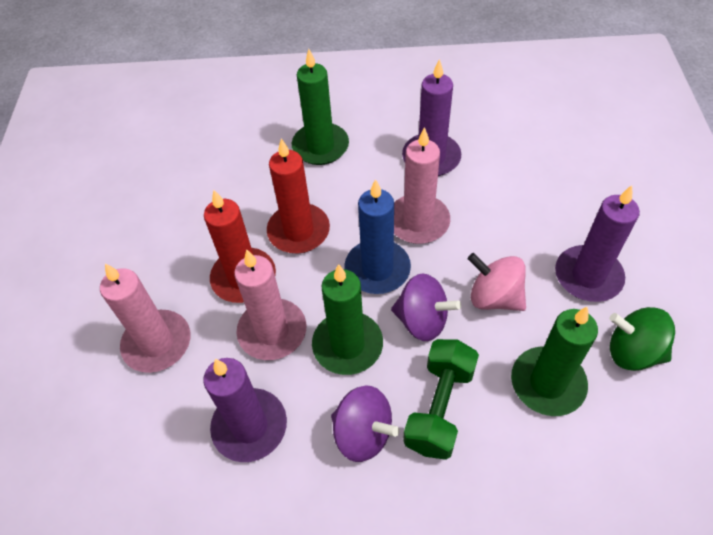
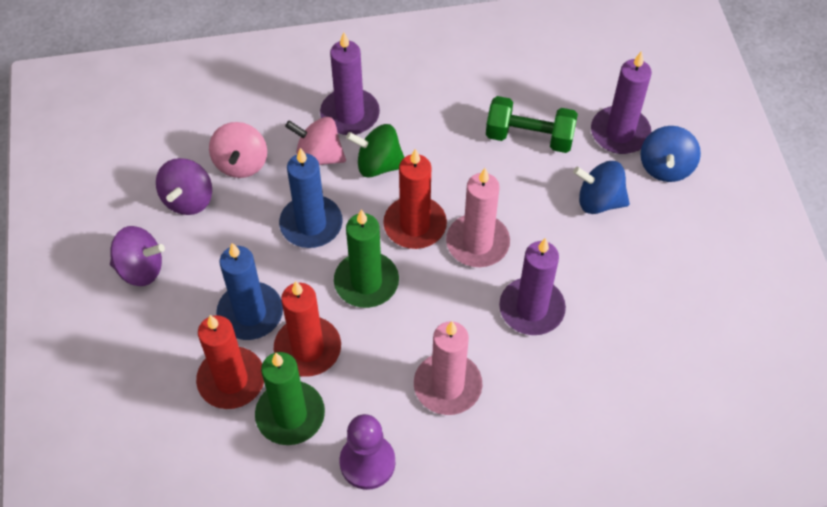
blue candle: 1 -> 2
blue spinning top: 0 -> 2
green candle: 3 -> 2
pink candle: 3 -> 2
pink spinning top: 1 -> 2
purple pawn: 0 -> 1
red candle: 2 -> 3

